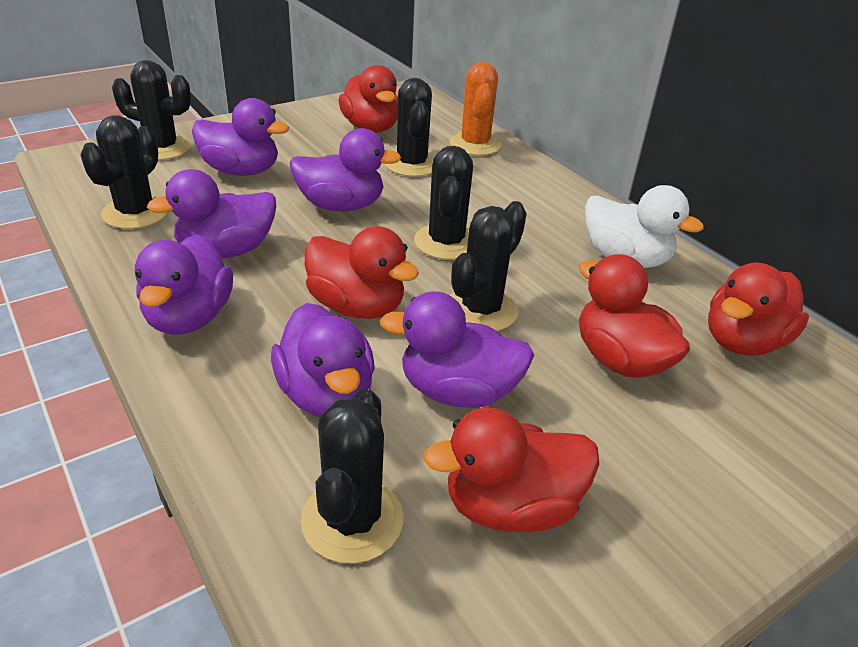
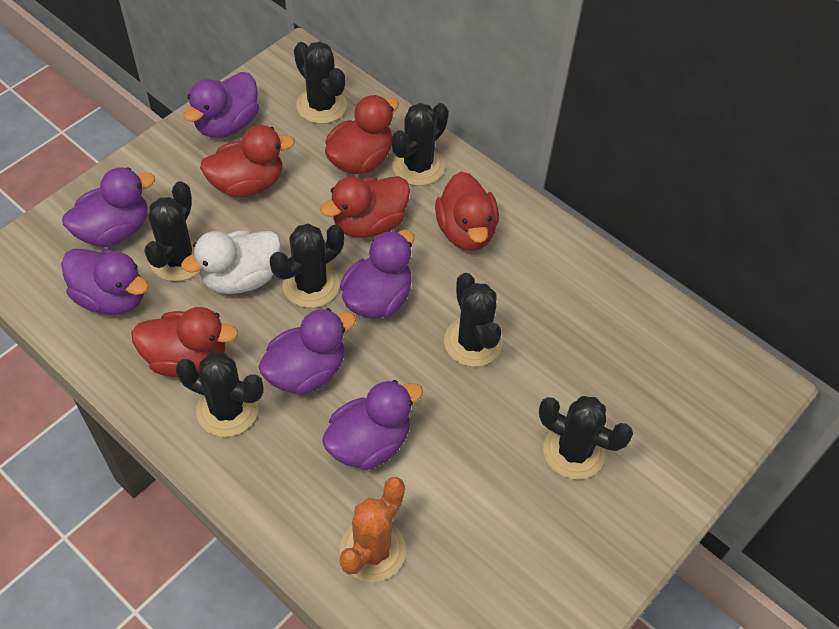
black cactus: 6 -> 7

